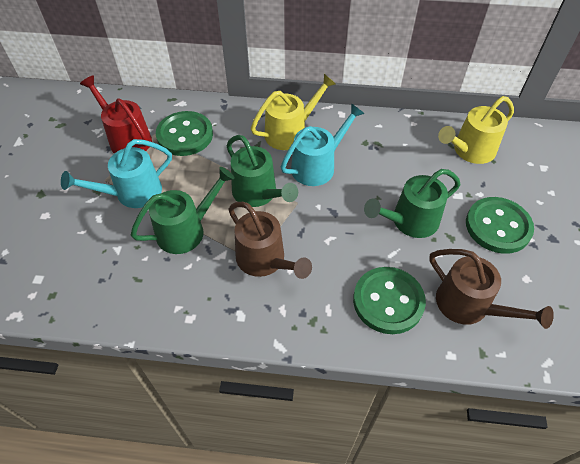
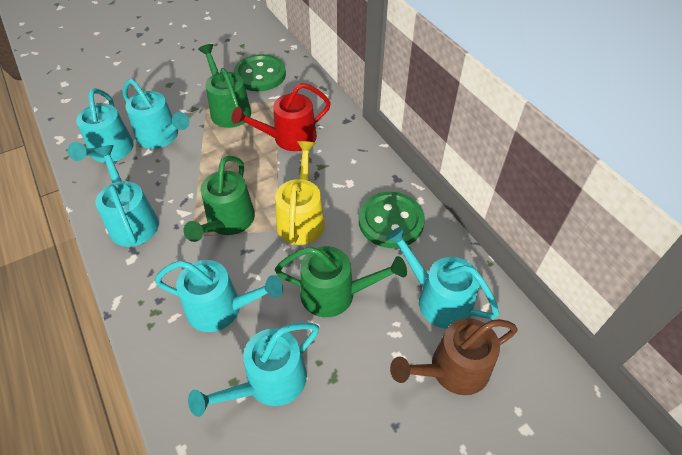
brown watering can: 2 -> 1
green button: 3 -> 2
turquoise watering can: 2 -> 6
yellow watering can: 2 -> 1

